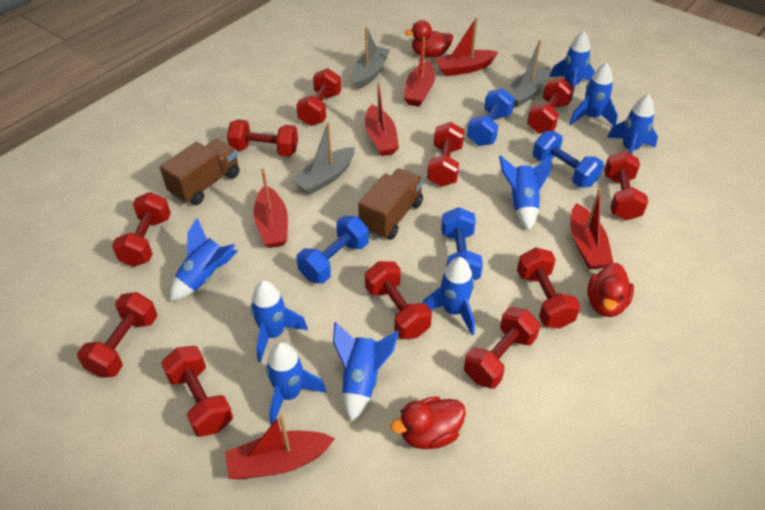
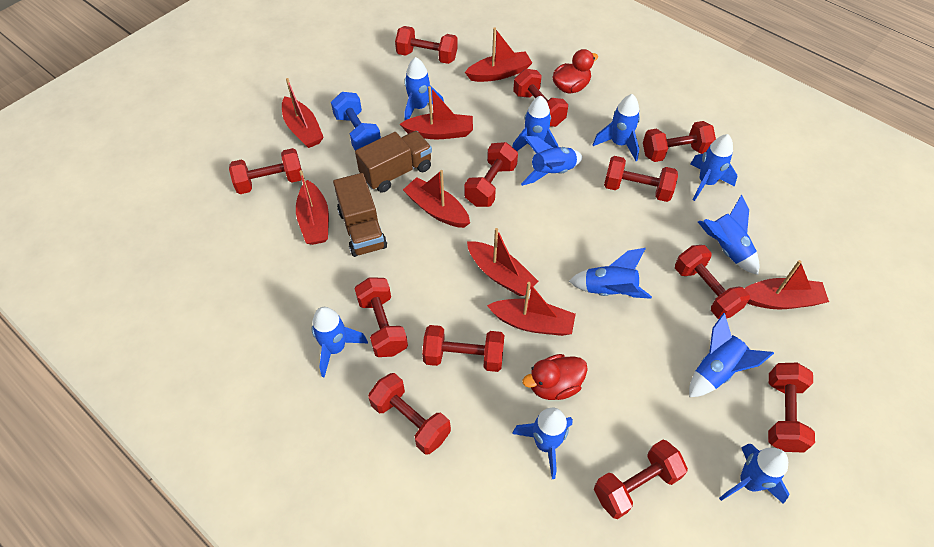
blue dumbbell: 4 -> 1
blue rocket: 9 -> 11
grey boat: 3 -> 0
red boat: 6 -> 8
red duck: 3 -> 2
red dumbbell: 11 -> 12

